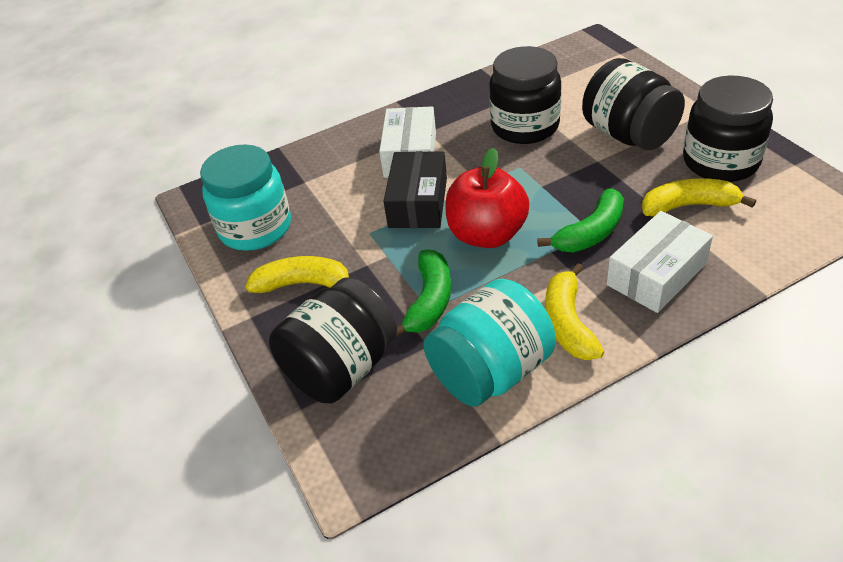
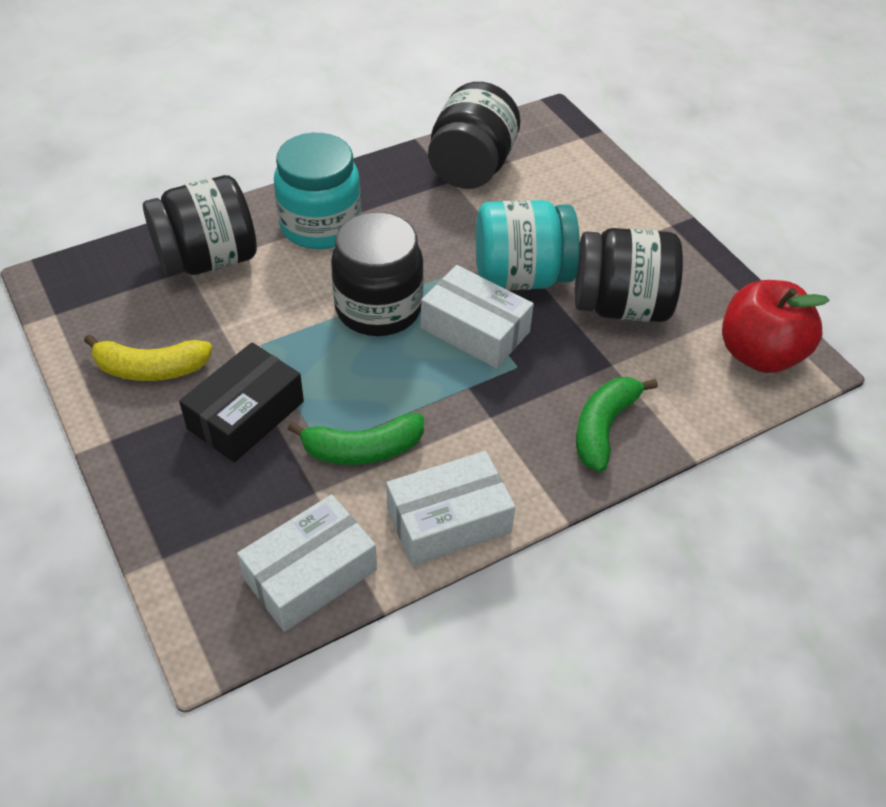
white box: 2 -> 3
yellow banana: 3 -> 1

